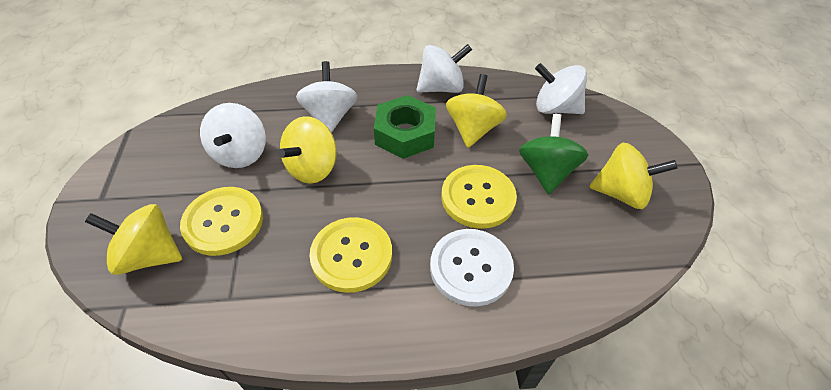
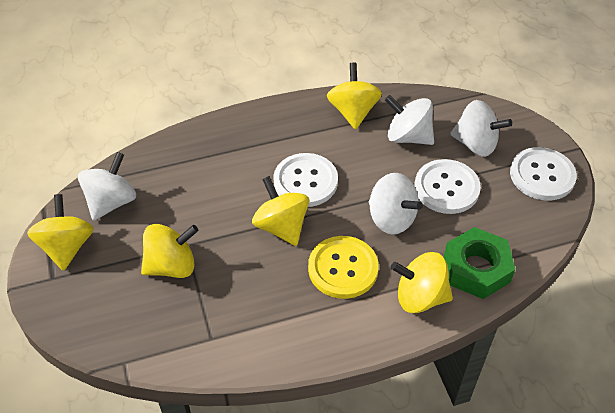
green spinning top: 1 -> 0
white button: 1 -> 3
yellow button: 3 -> 1
yellow spinning top: 4 -> 5

